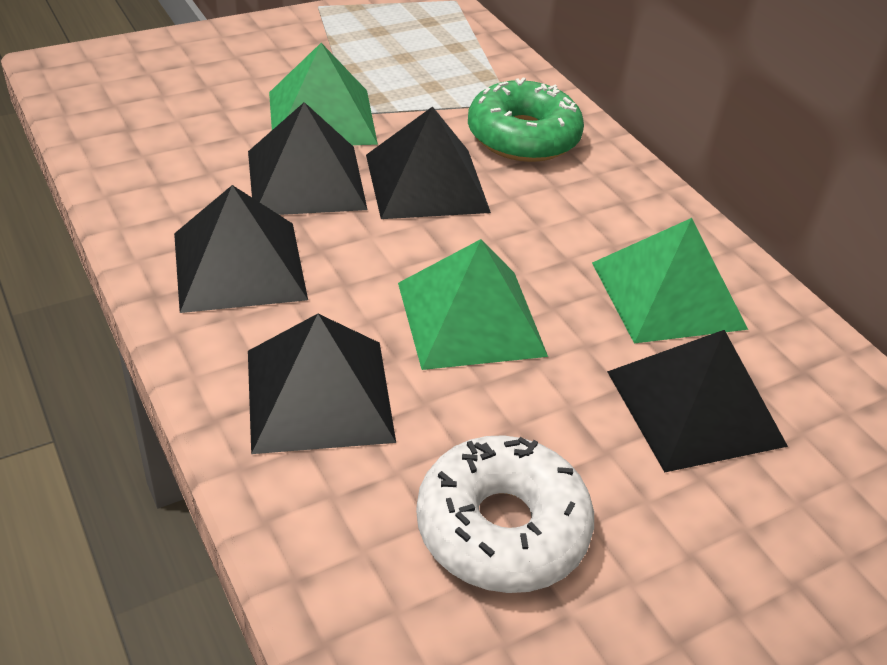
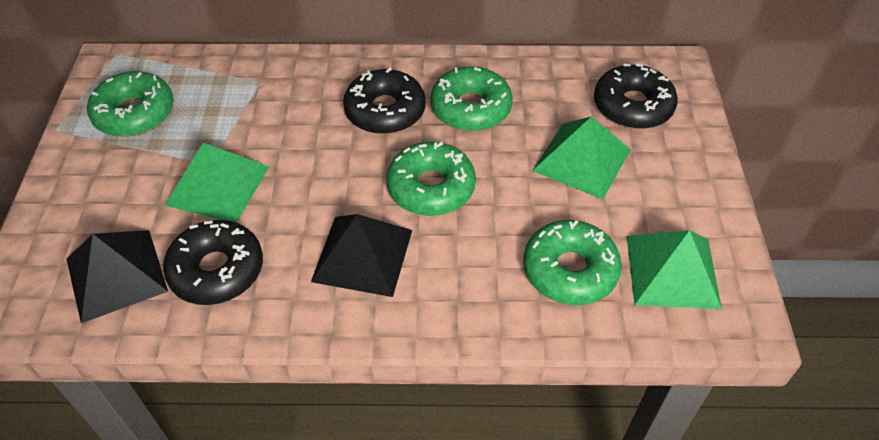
black donut: 0 -> 3
black pyramid: 5 -> 2
green donut: 1 -> 4
white donut: 1 -> 0

